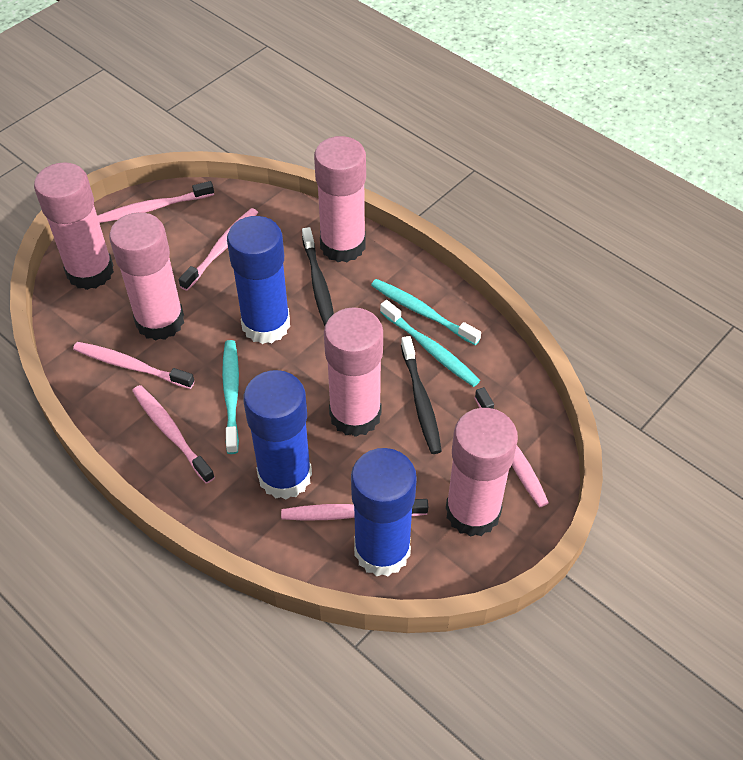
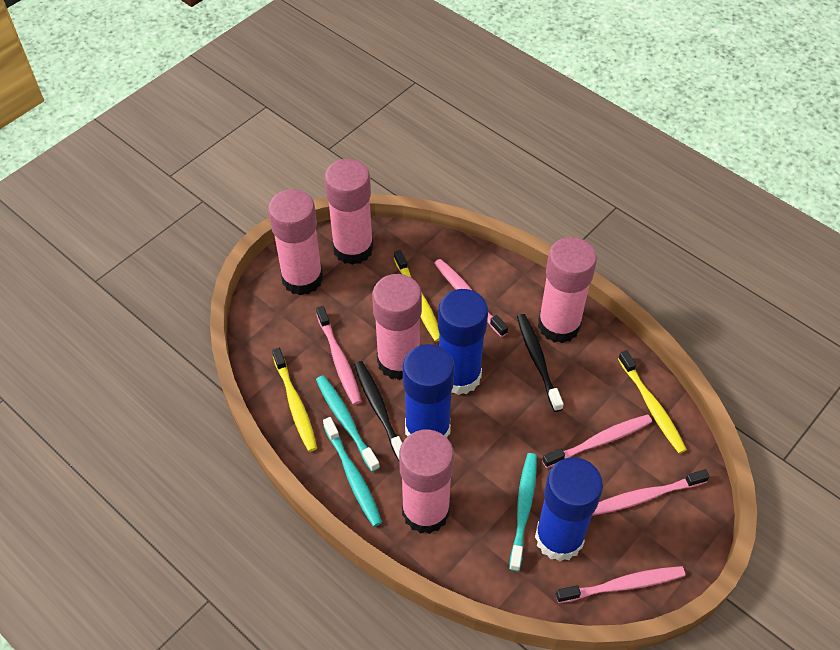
pink toothbrush: 6 -> 5
yellow toothbrush: 0 -> 3

